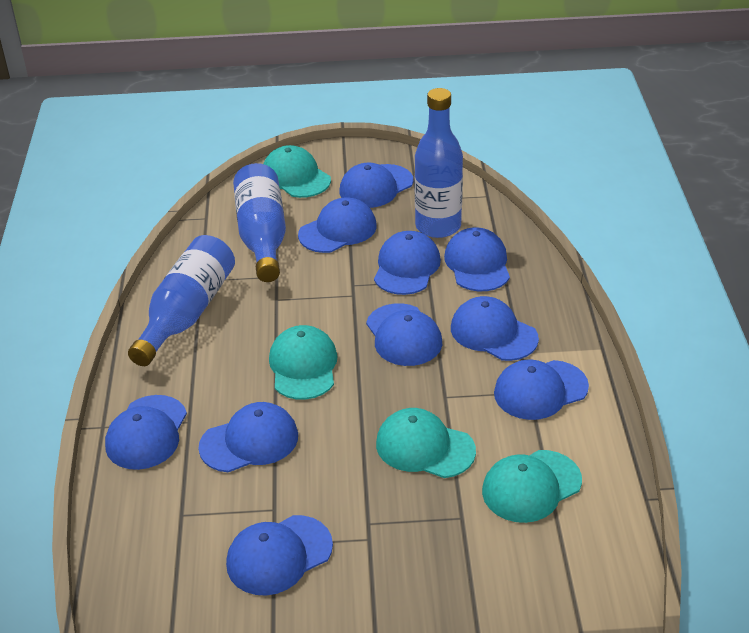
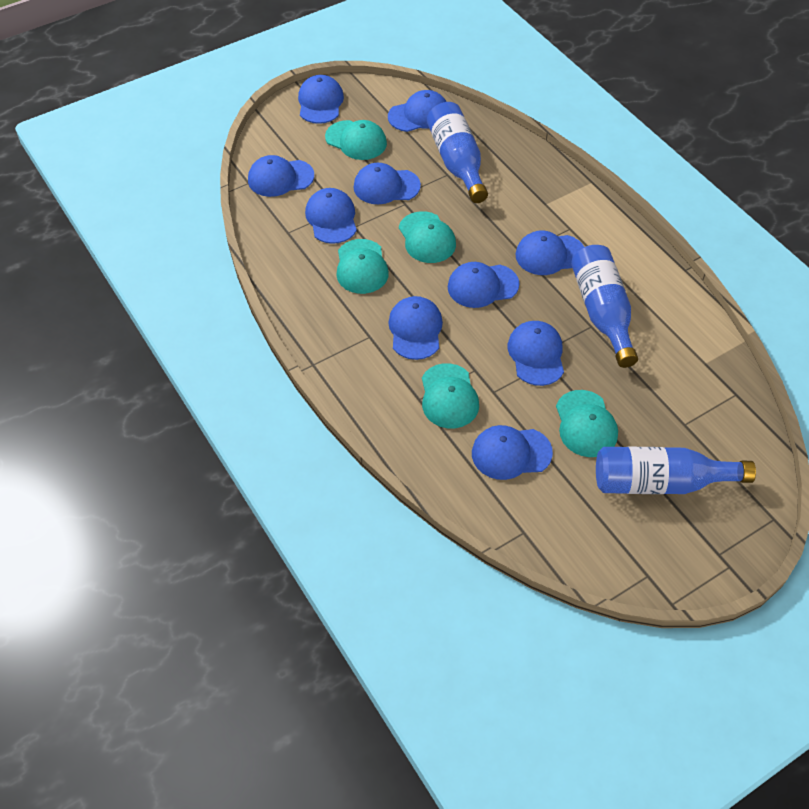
turquoise cap: 4 -> 5

